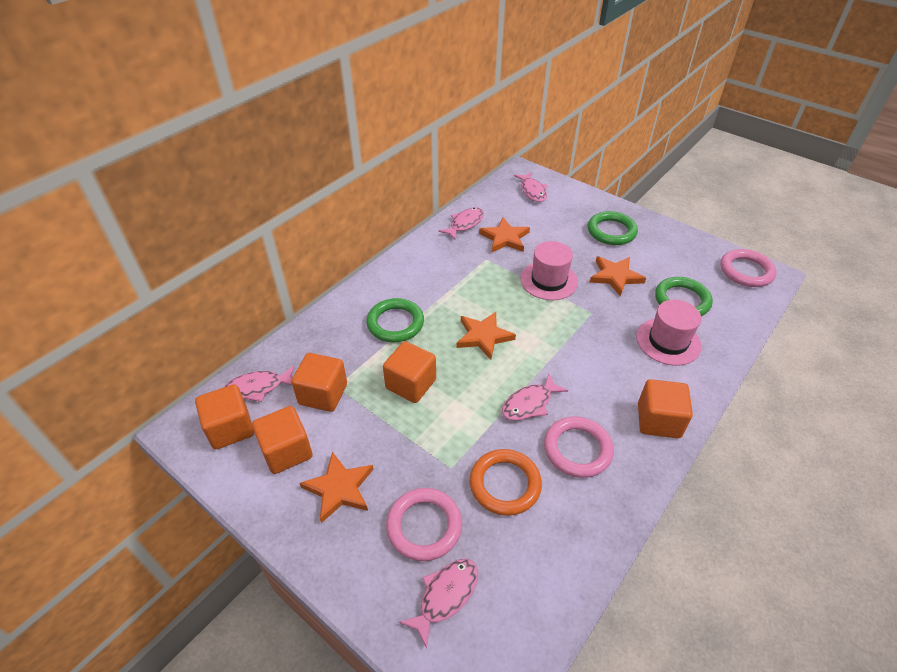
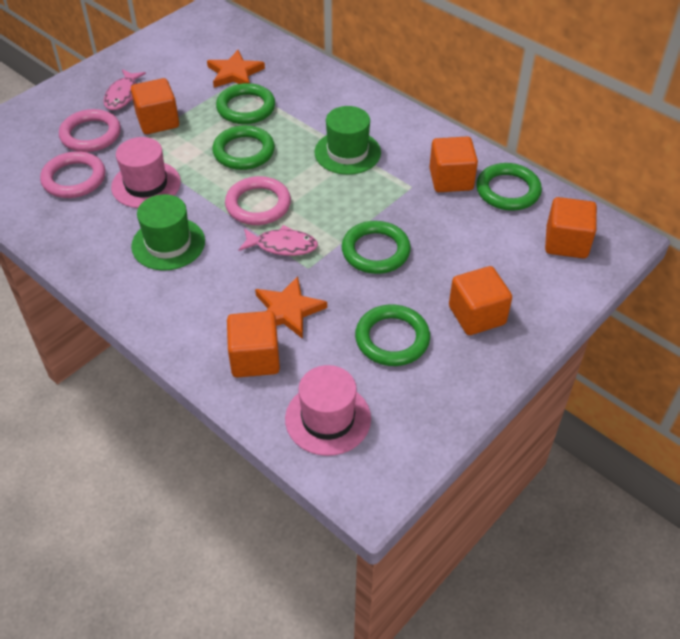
green hat: 0 -> 2
green ring: 3 -> 5
orange ring: 1 -> 0
orange star: 4 -> 2
pink fish: 5 -> 2

